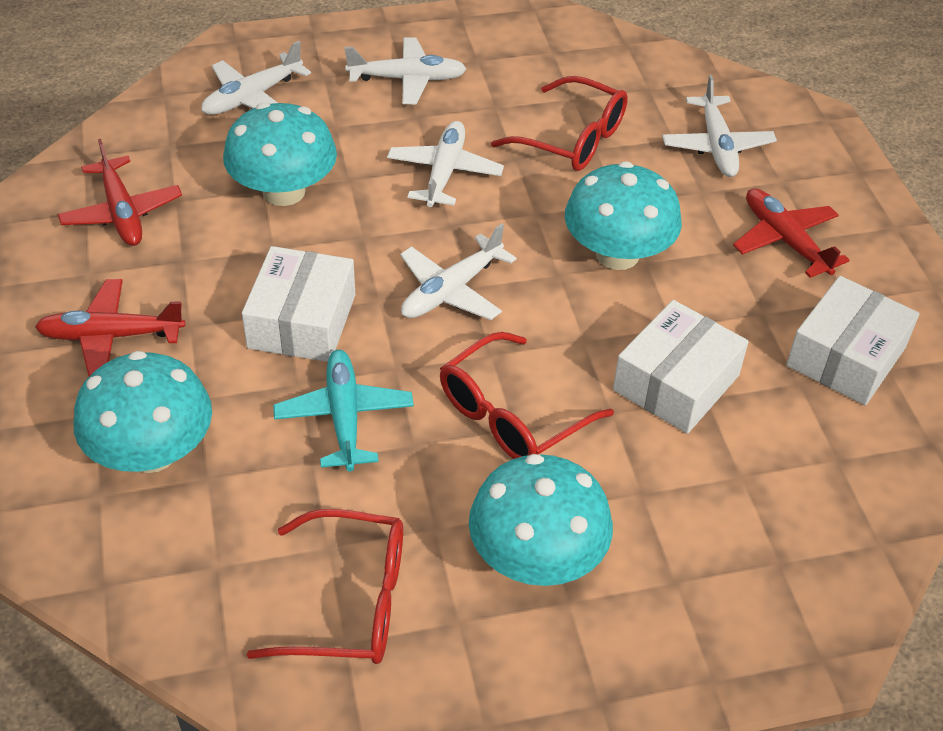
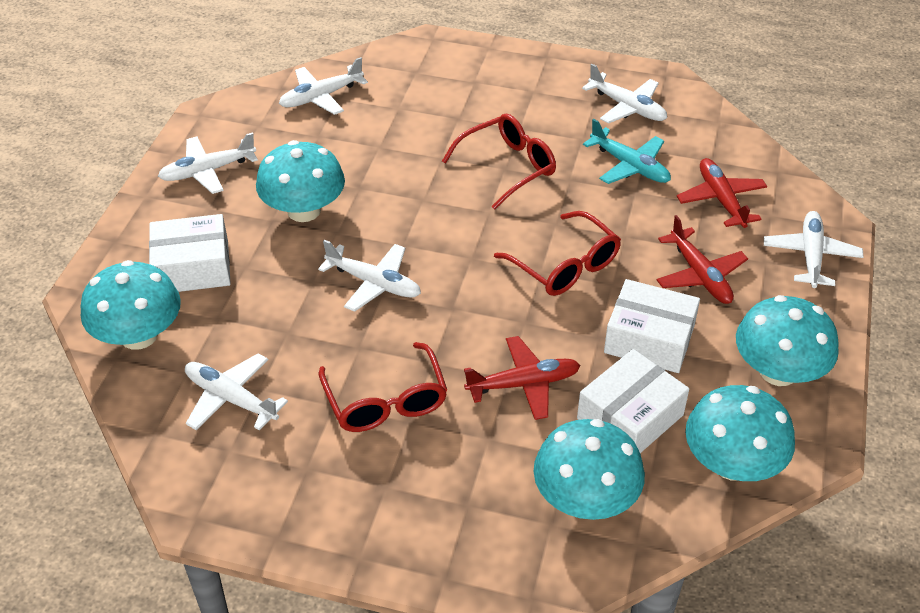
turquoise mushroom: 4 -> 5
white plane: 5 -> 6

